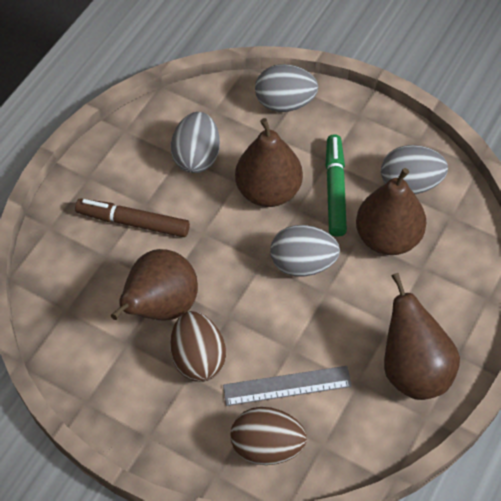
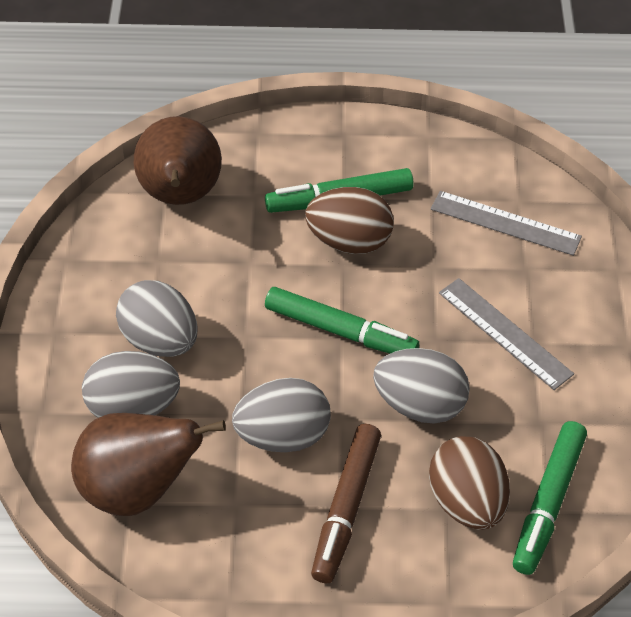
brown pear: 4 -> 2
green marker: 1 -> 3
grey ruler: 1 -> 2

